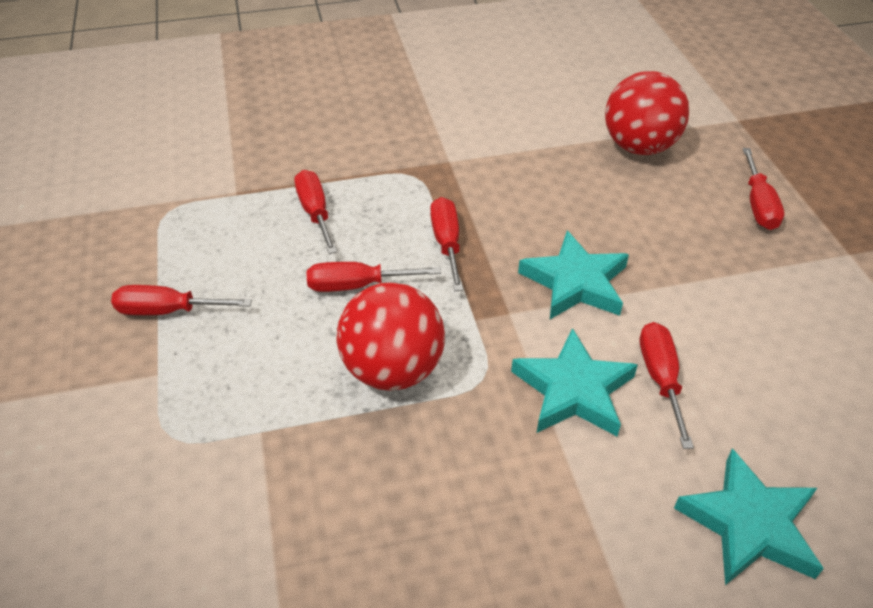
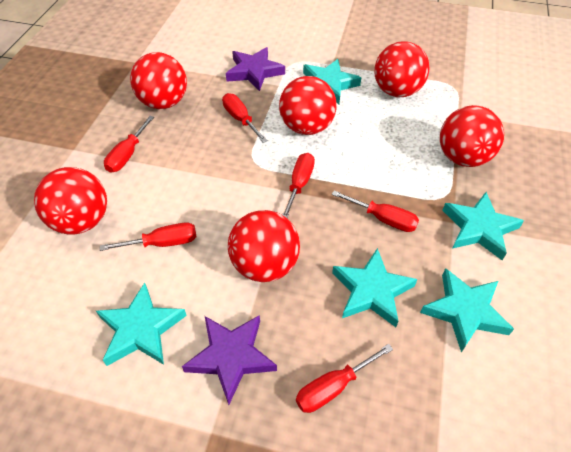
purple star: 0 -> 2
red ball: 2 -> 6
turquoise star: 3 -> 5

